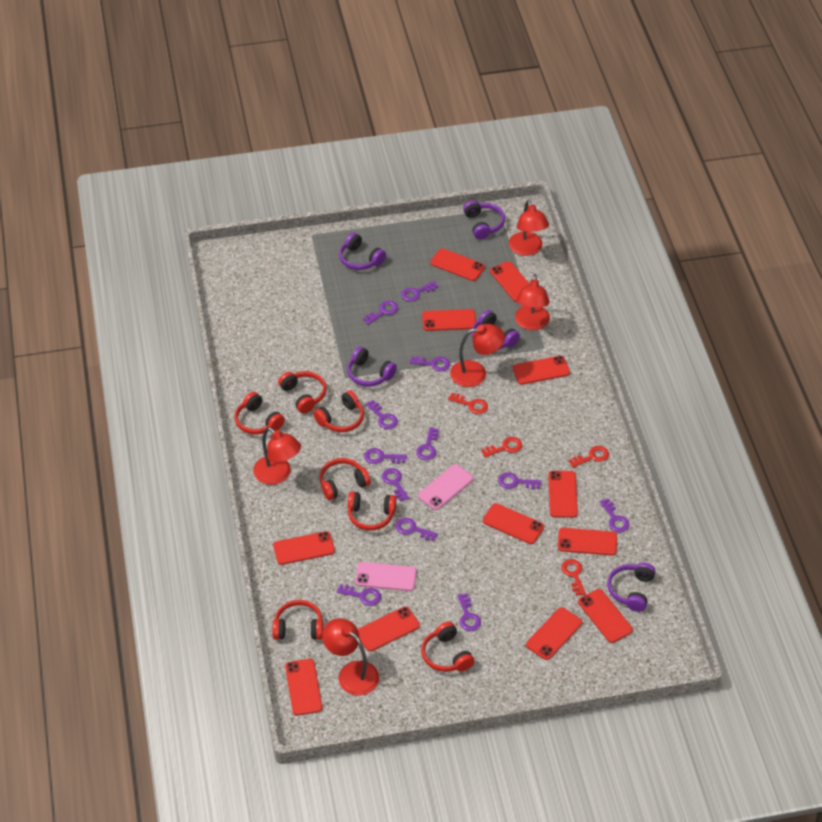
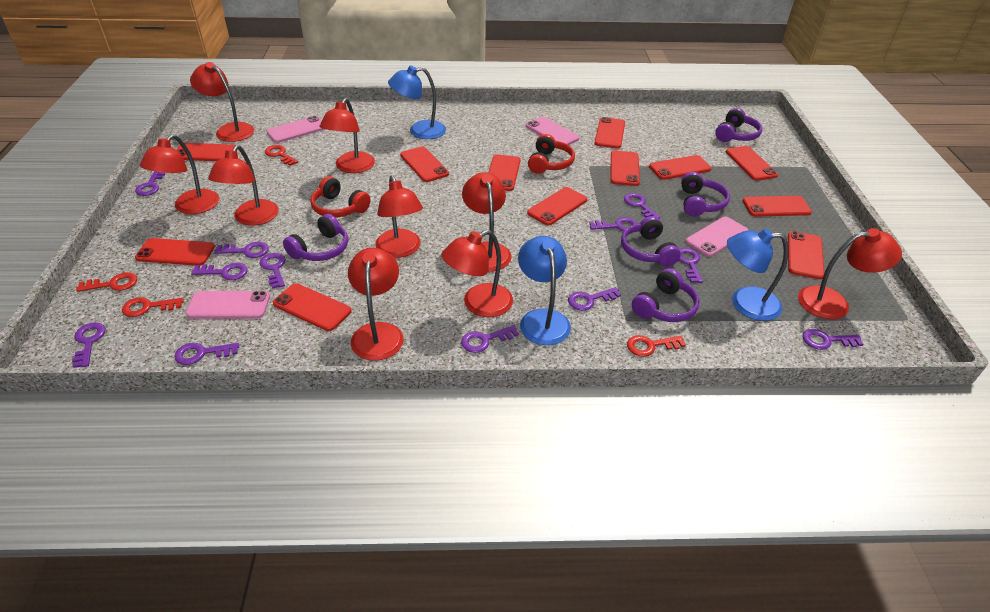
blue lamp: 0 -> 3
pink phone: 2 -> 4
red headphones: 7 -> 2
red lamp: 5 -> 9

